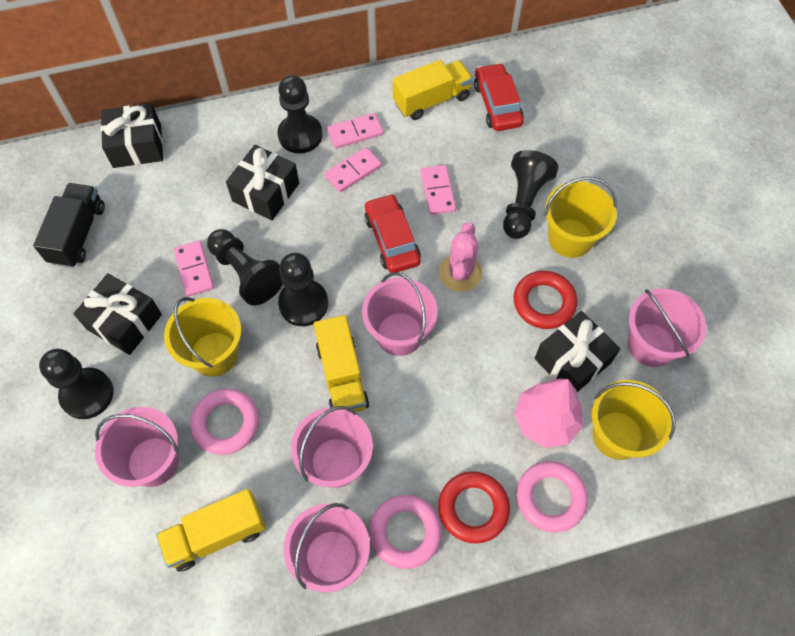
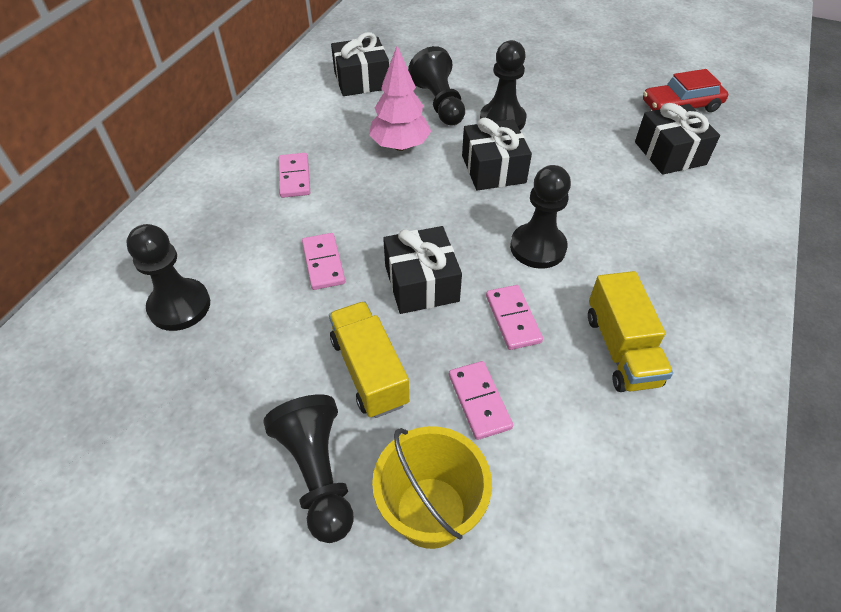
black truck: 1 -> 0
pink bucket: 5 -> 0
pink cactus: 1 -> 0
pink ring: 3 -> 0
red car: 2 -> 1
red ring: 2 -> 0
yellow bucket: 3 -> 1
yellow truck: 3 -> 2

